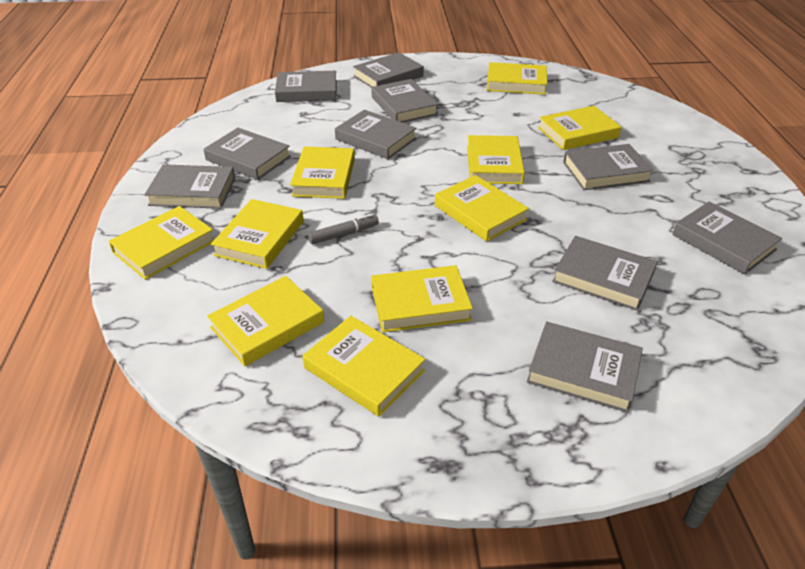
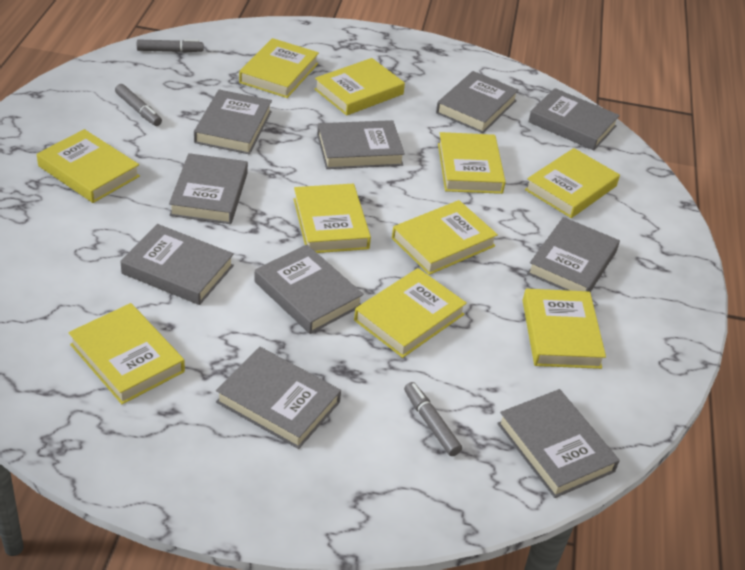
grey marker: 1 -> 3

